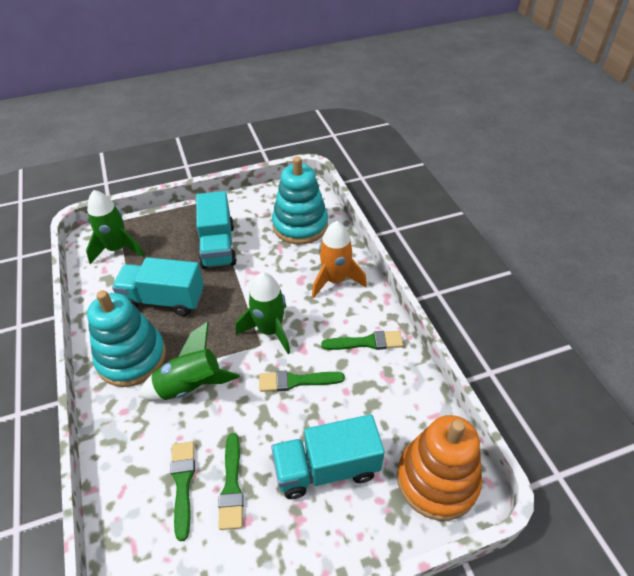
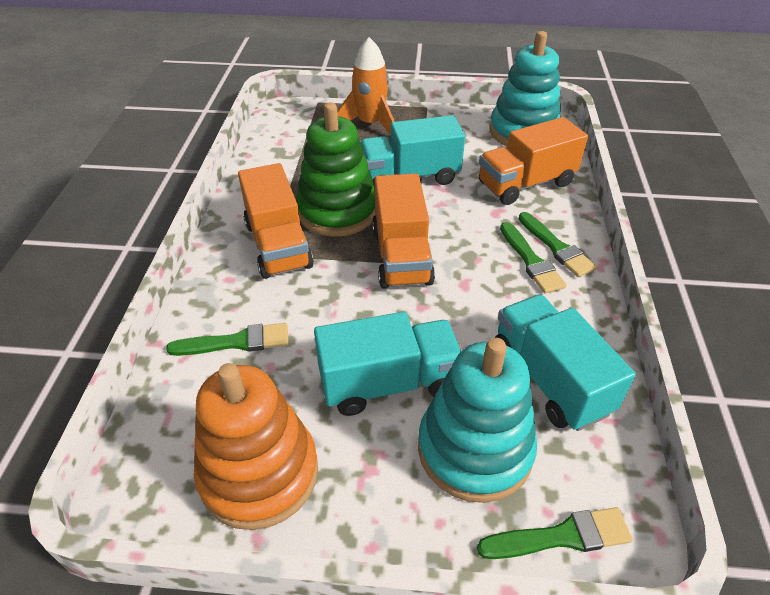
green rocket: 3 -> 0
green stacking toy: 0 -> 1
orange truck: 0 -> 3

